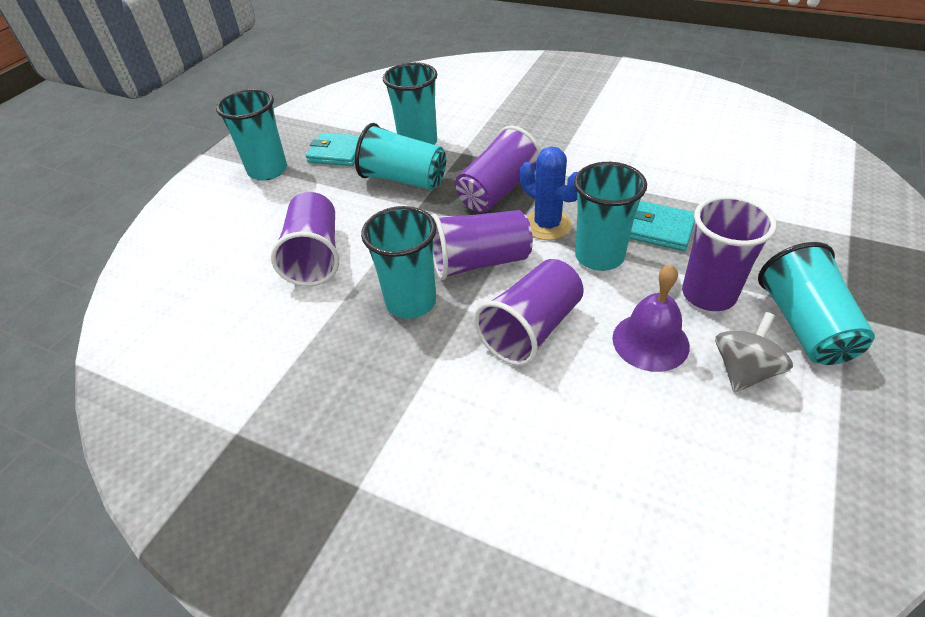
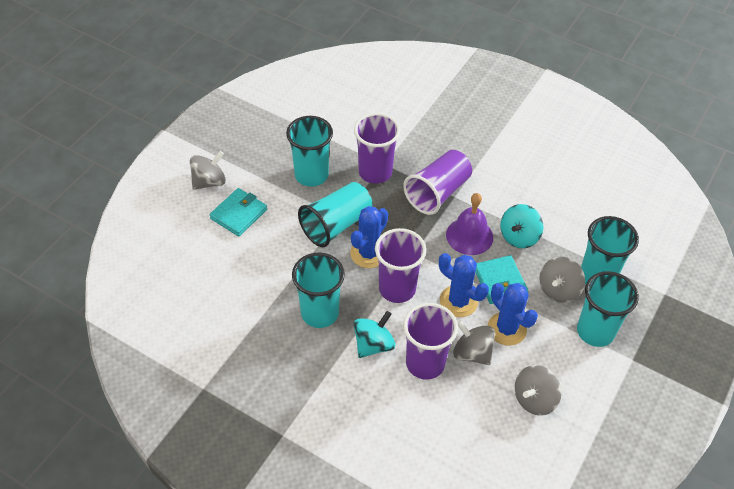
blue cactus: 1 -> 3
grey spinning top: 1 -> 4
purple cup: 5 -> 4
turquoise cup: 6 -> 5
turquoise spinning top: 0 -> 2

